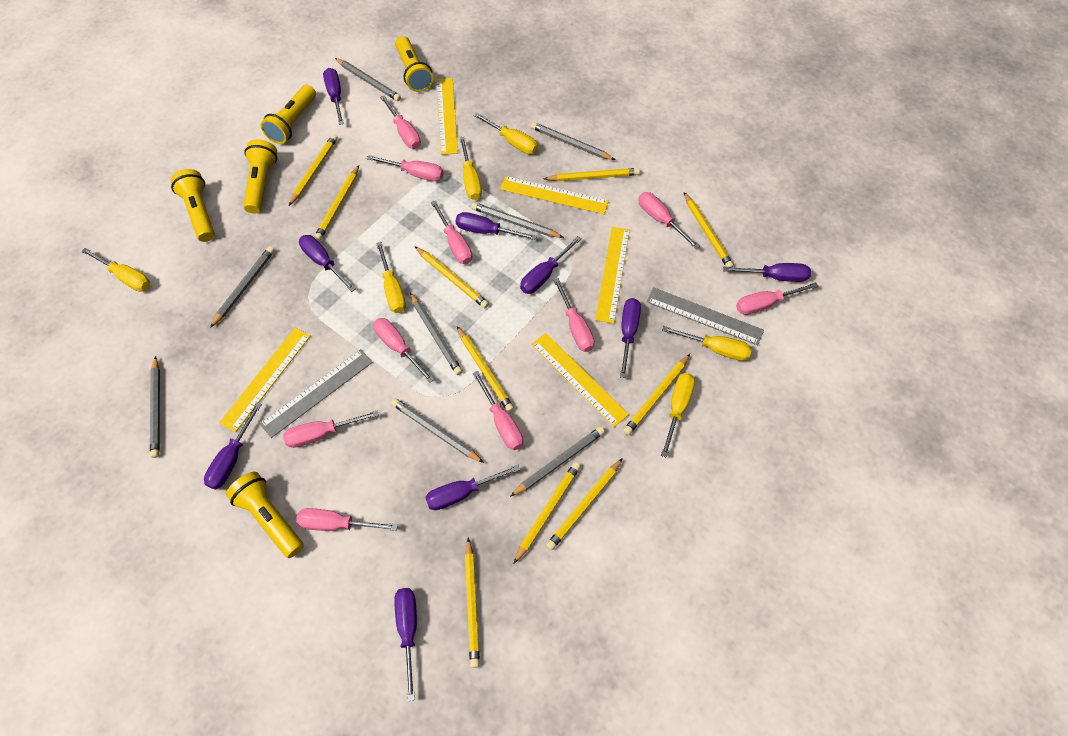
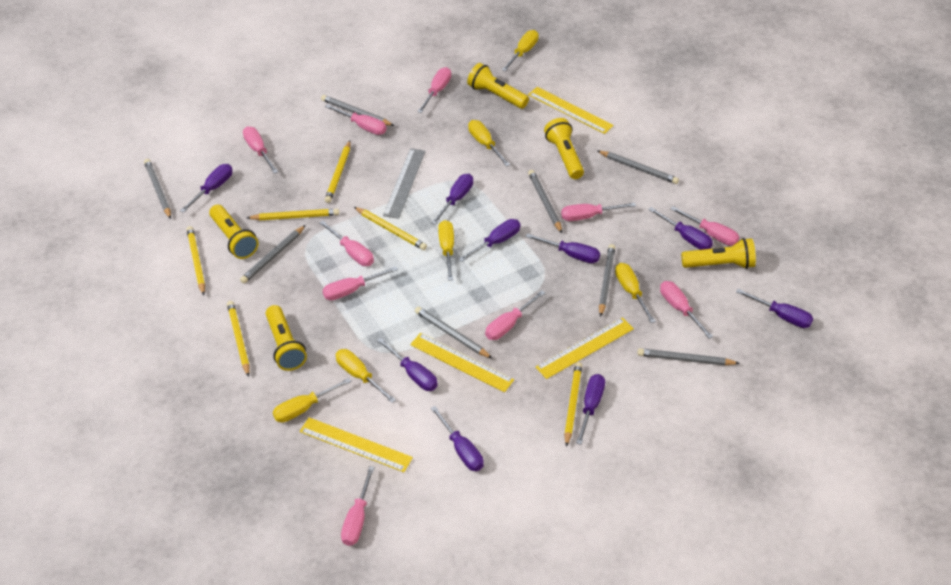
grey ruler: 2 -> 1
yellow pencil: 10 -> 6
yellow ruler: 5 -> 4

